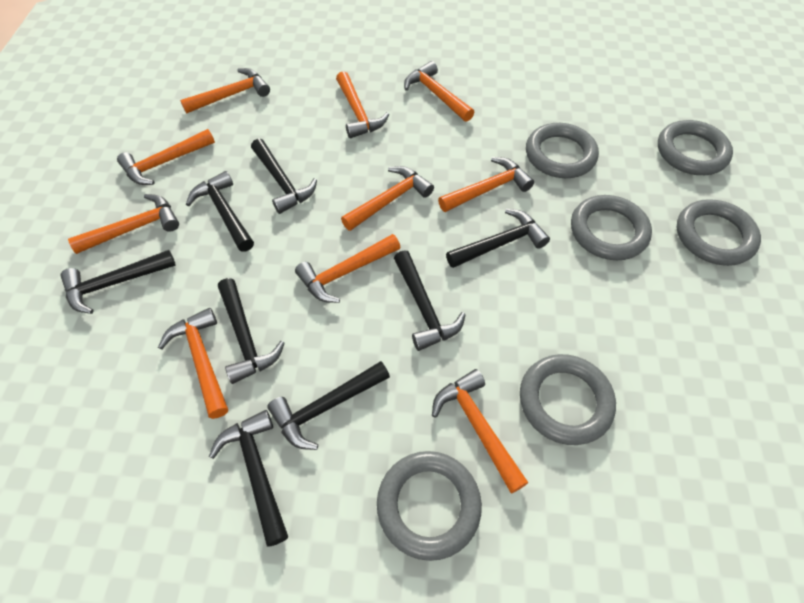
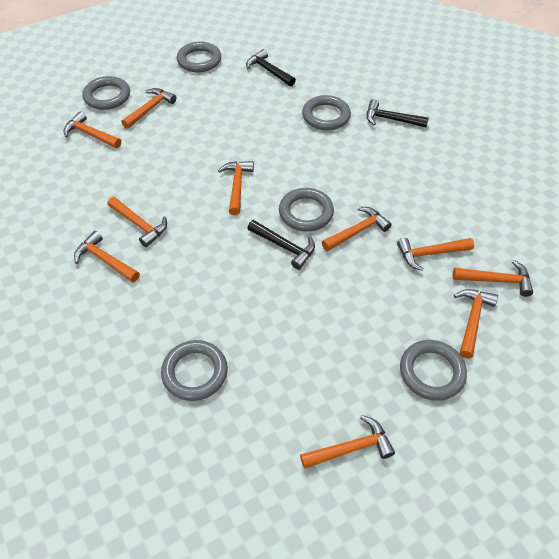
black hammer: 8 -> 3

